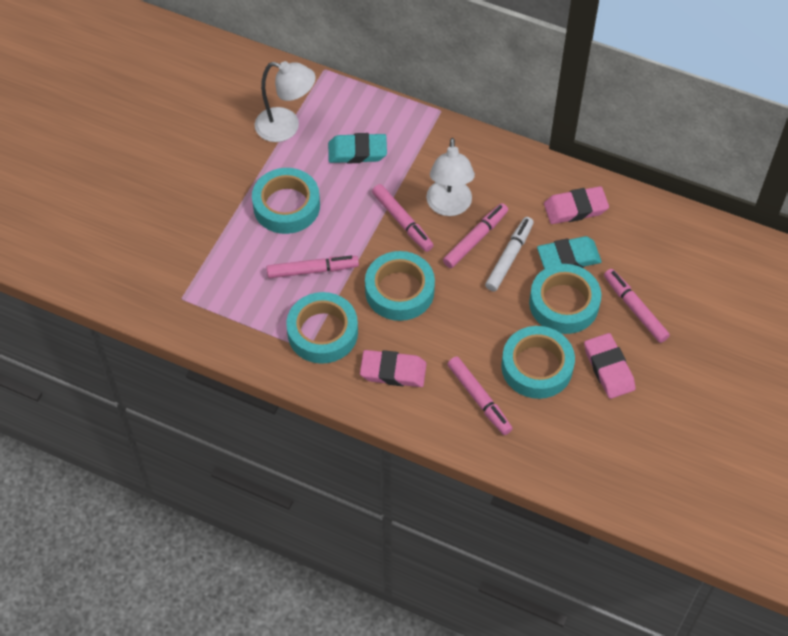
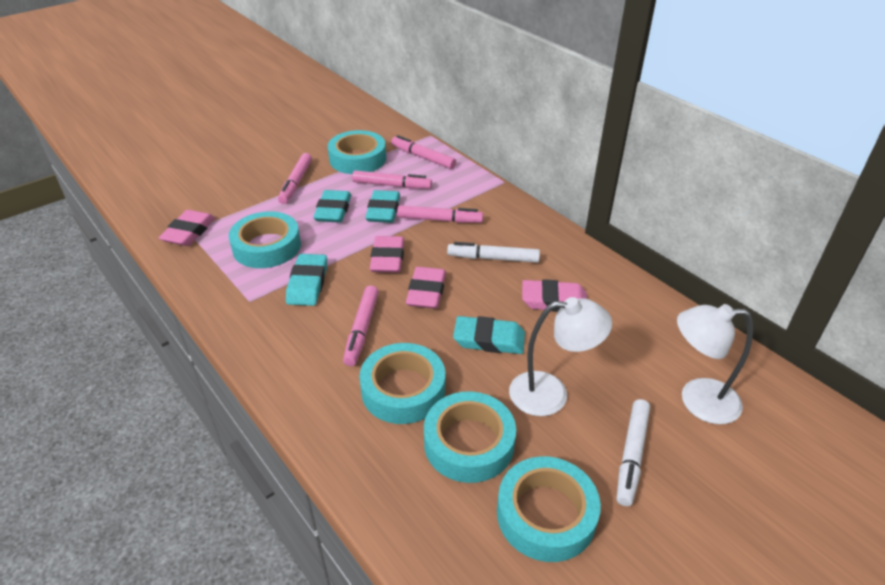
pink eraser: 3 -> 4
turquoise eraser: 2 -> 4
white marker: 1 -> 2

